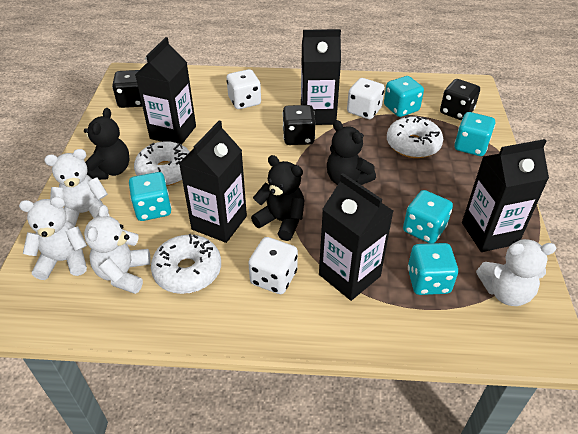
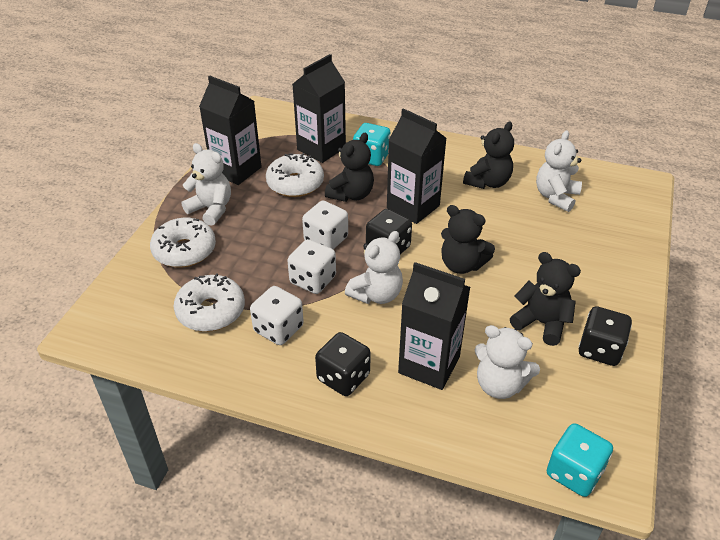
black carton: 5 -> 4
black teddy bear: 3 -> 4
turquoise dice: 5 -> 2

